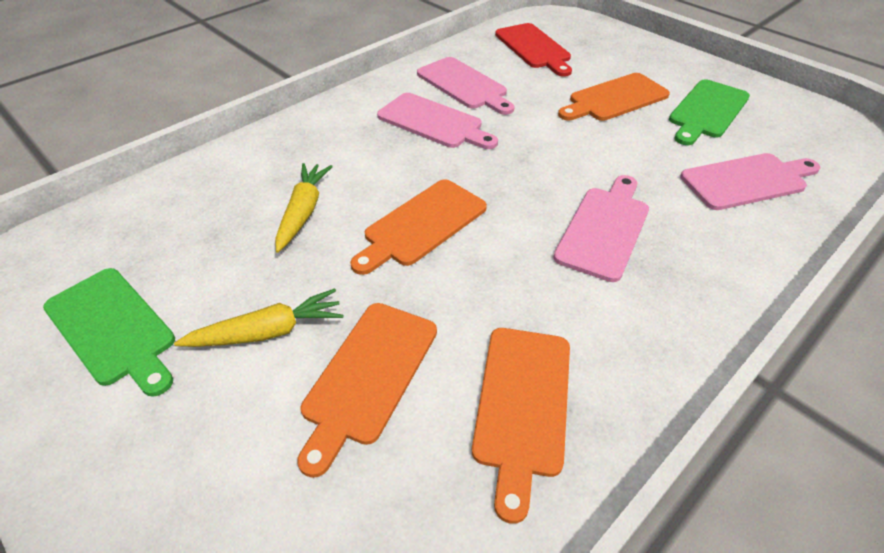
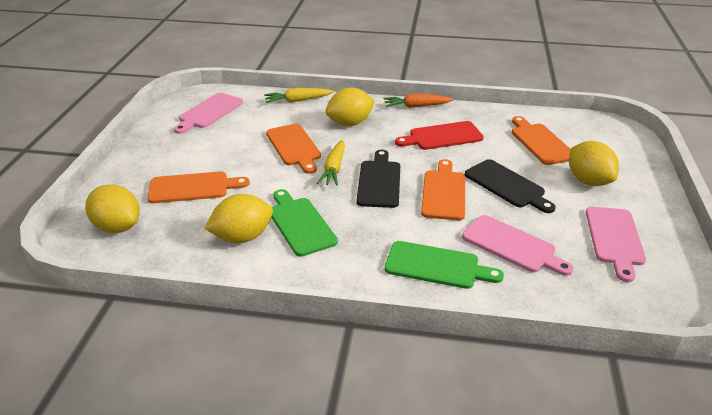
black cutting board: 0 -> 2
orange carrot: 0 -> 1
pink cutting board: 4 -> 3
yellow lemon: 0 -> 4

